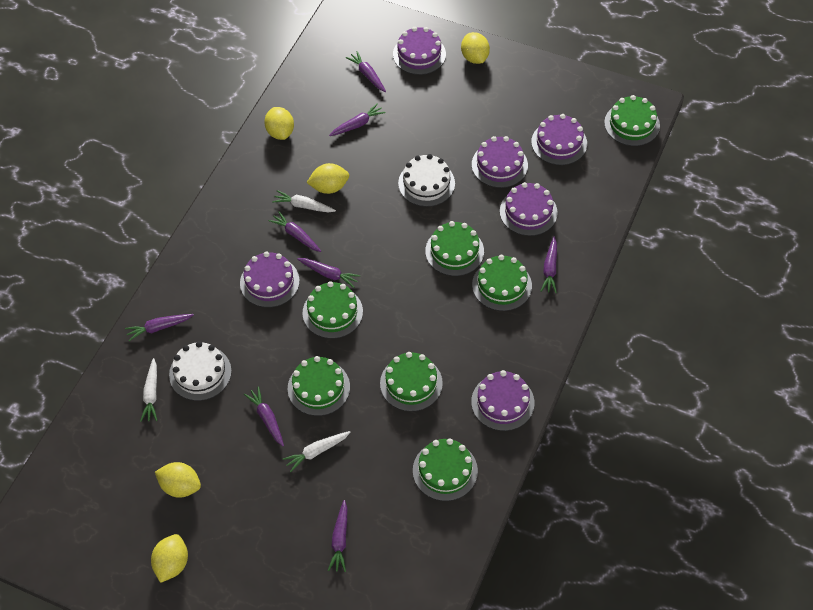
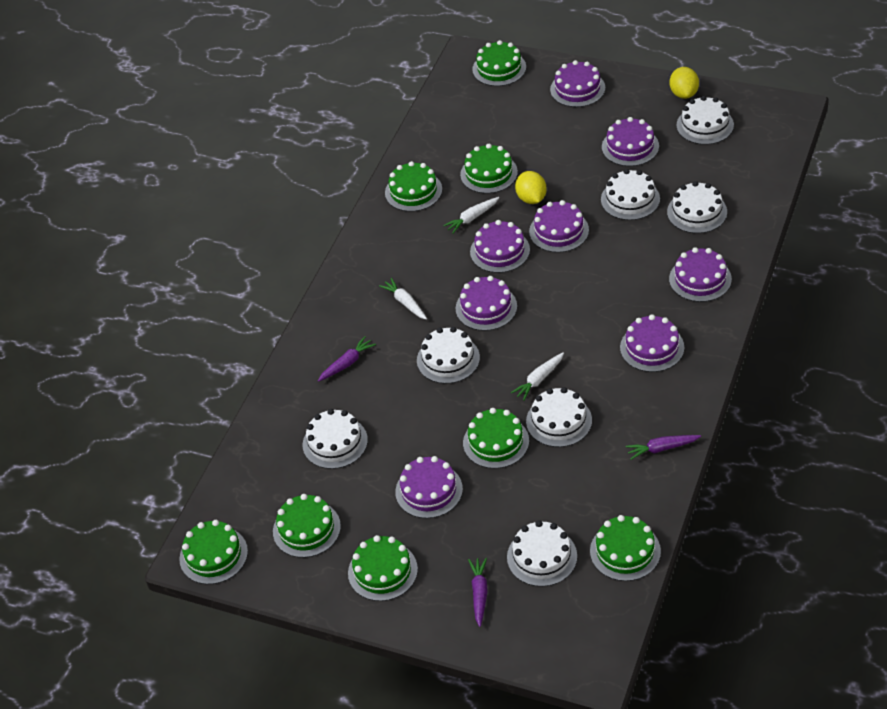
green cake: 7 -> 8
purple cake: 6 -> 8
purple carrot: 8 -> 3
white cake: 2 -> 7
yellow lemon: 5 -> 2

